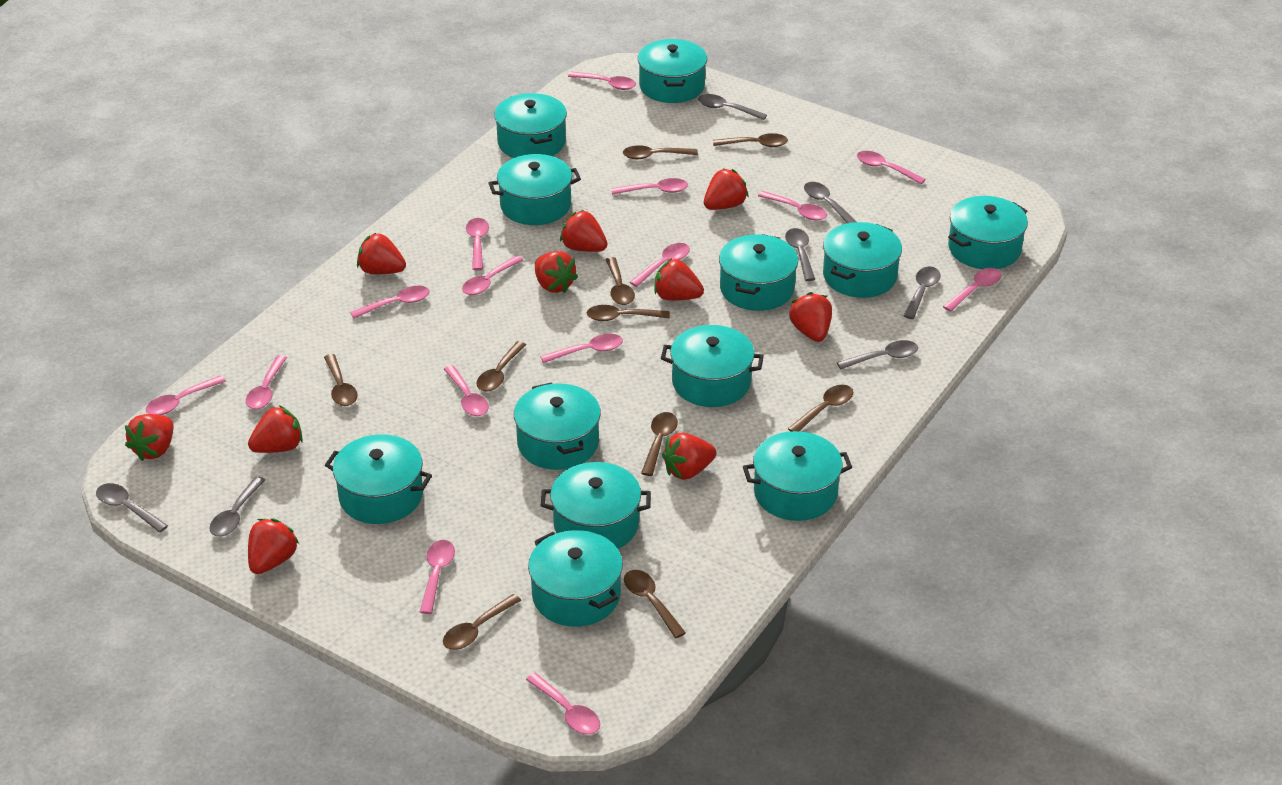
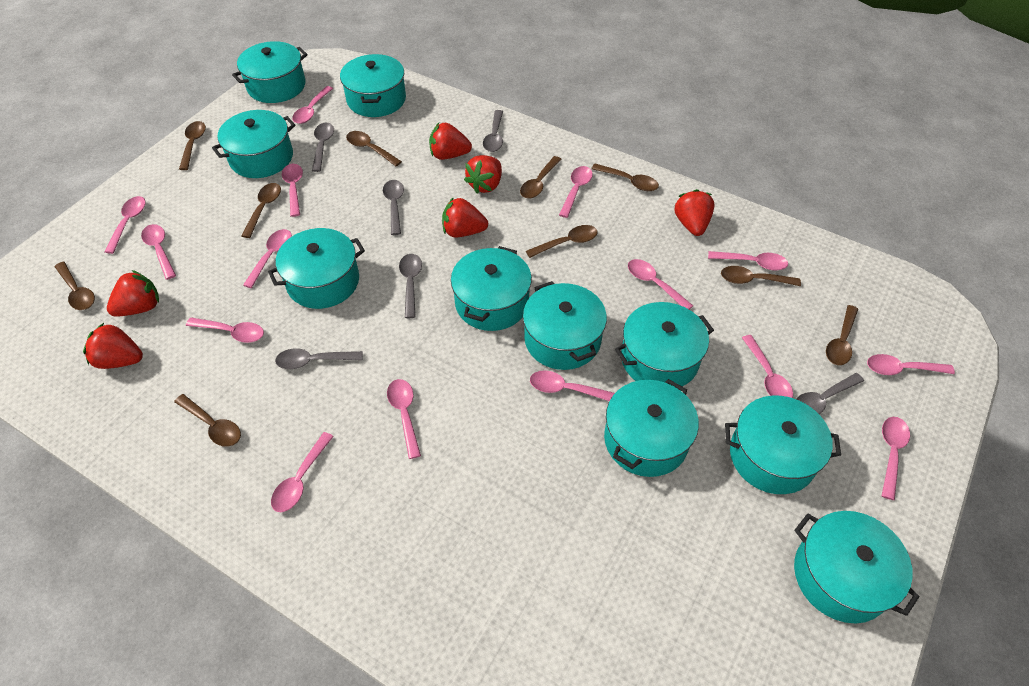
grey spoon: 7 -> 6
red strawberry: 10 -> 6
turquoise pot: 12 -> 10

